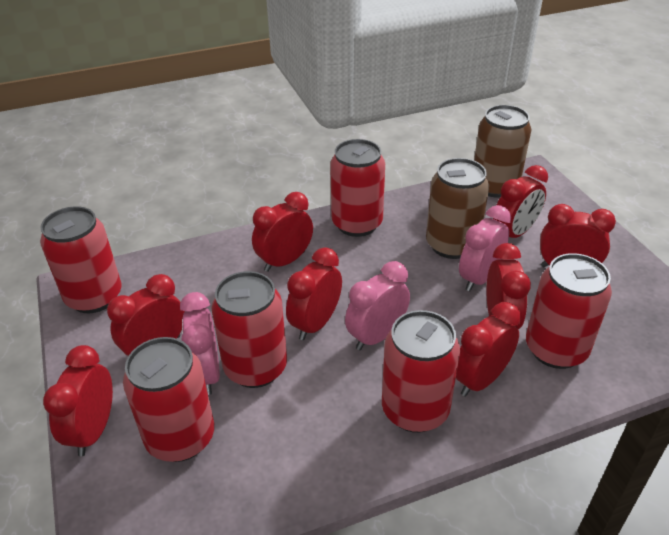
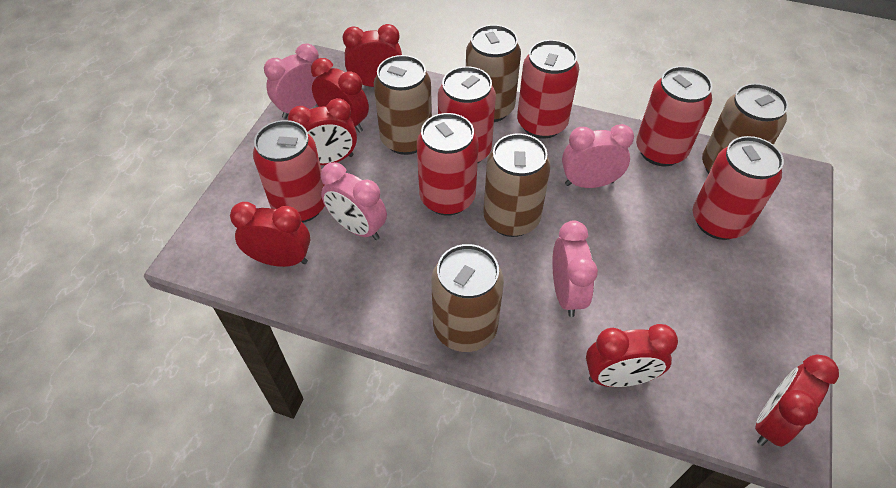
brown can: 2 -> 5
pink clock: 3 -> 4
red clock: 8 -> 6

